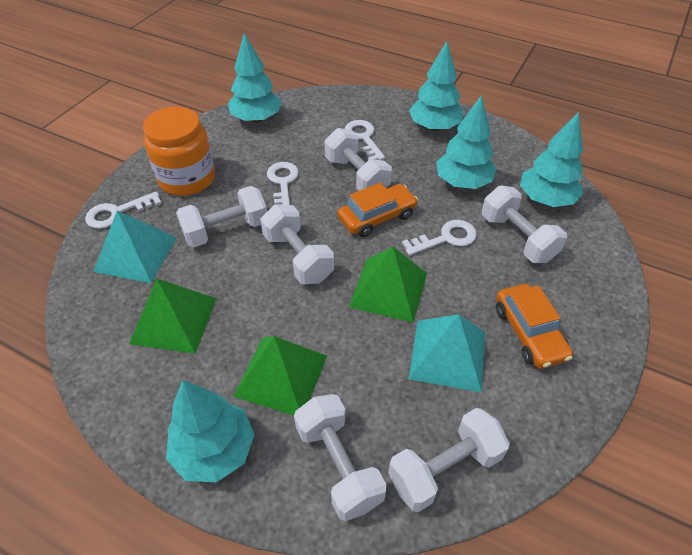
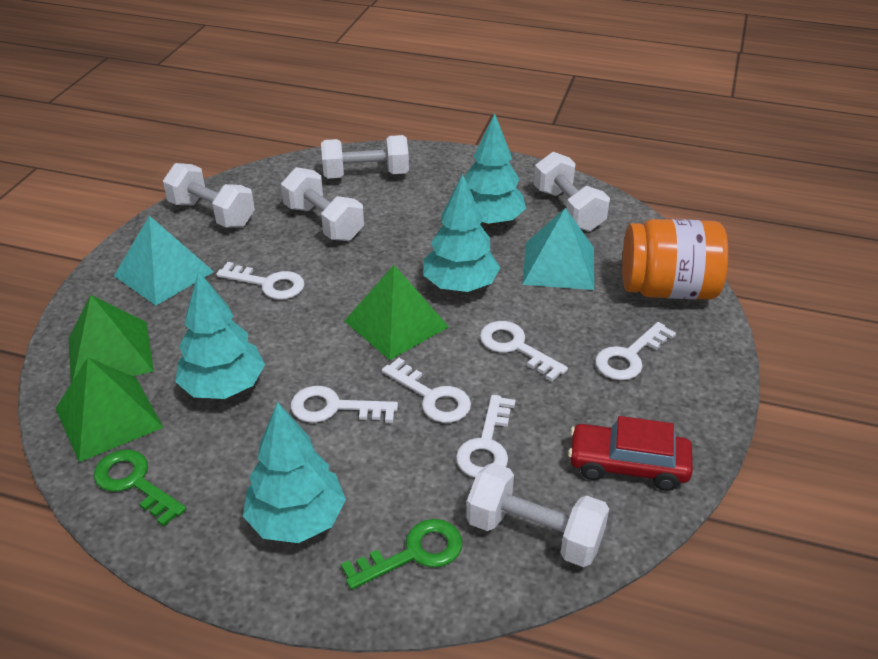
green key: 0 -> 2
orange car: 2 -> 0
red car: 0 -> 1
turquoise tree: 5 -> 4
white dumbbell: 6 -> 5
white key: 4 -> 6

